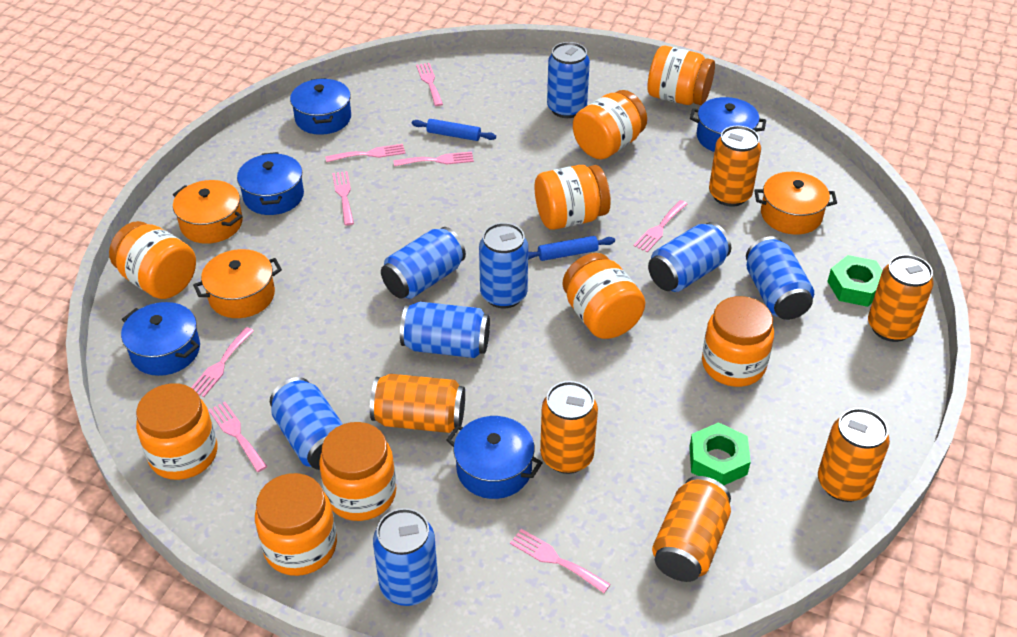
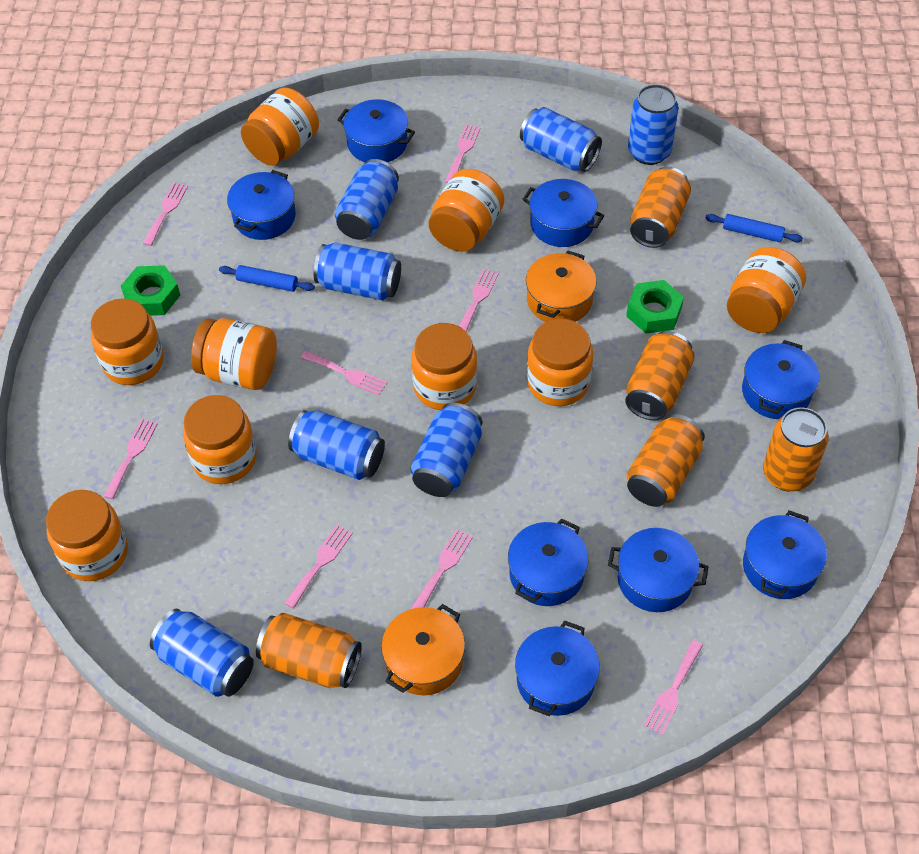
blue can: 8 -> 7
blue pot: 5 -> 8
orange can: 6 -> 5
orange pot: 3 -> 2

